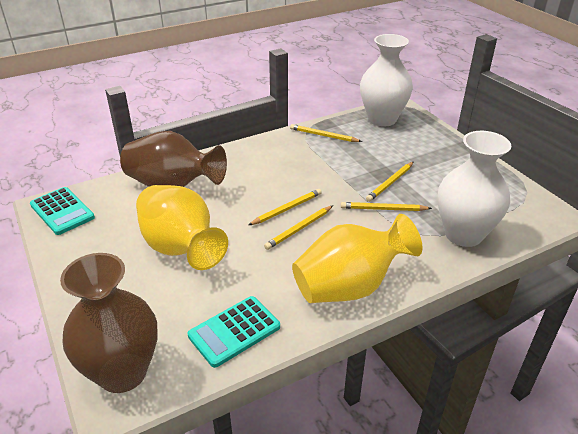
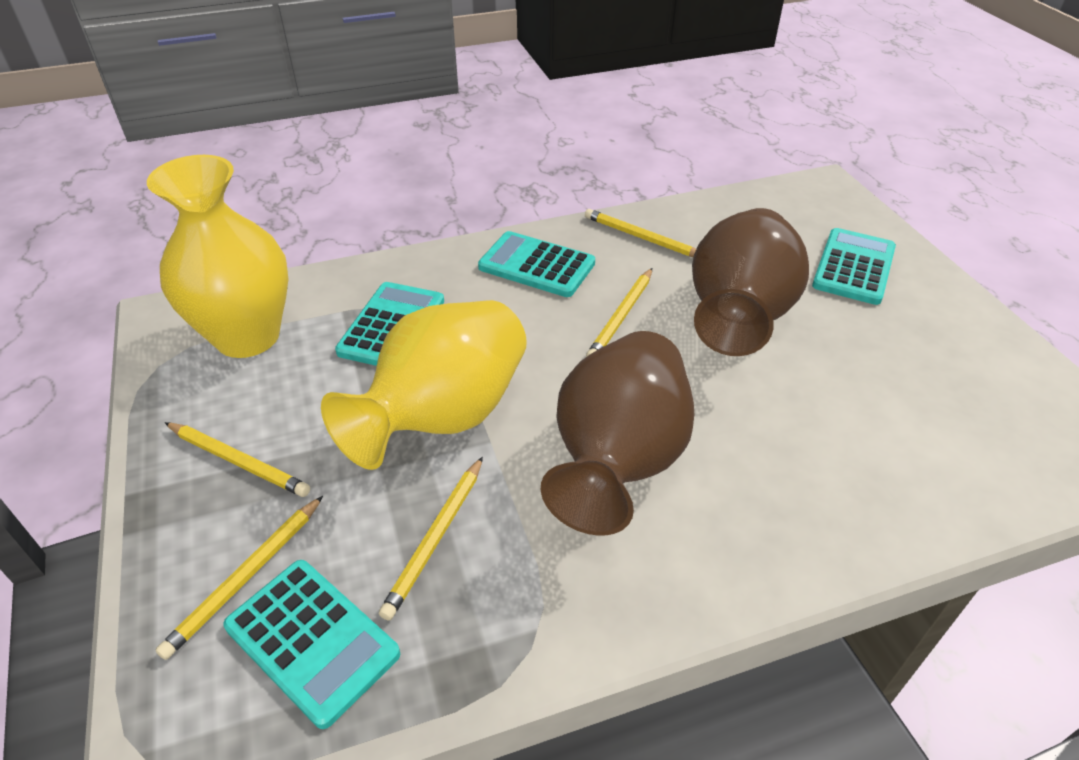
turquoise calculator: 2 -> 4
white vase: 2 -> 0

